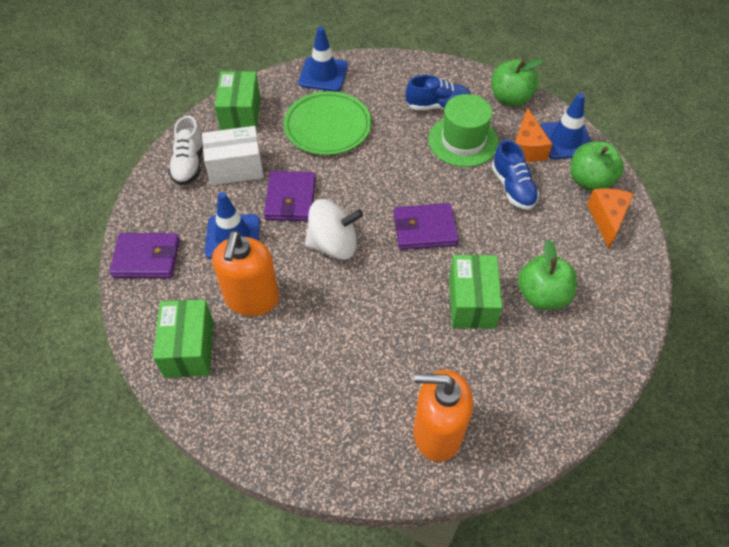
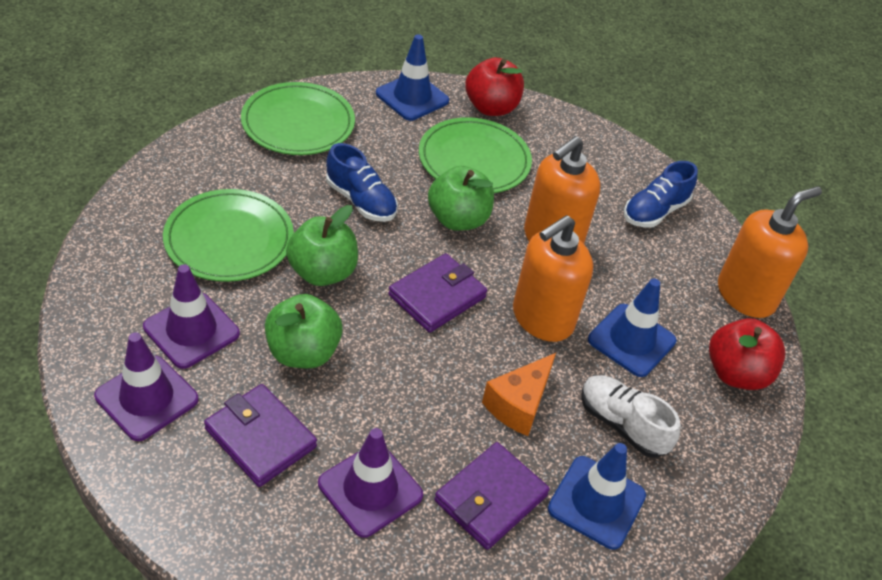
green box: 3 -> 0
green hat: 1 -> 0
green plate: 1 -> 3
orange cheese: 2 -> 1
orange soap dispenser: 2 -> 3
purple traffic cone: 0 -> 3
red apple: 0 -> 2
white box: 1 -> 0
white spinning top: 1 -> 0

